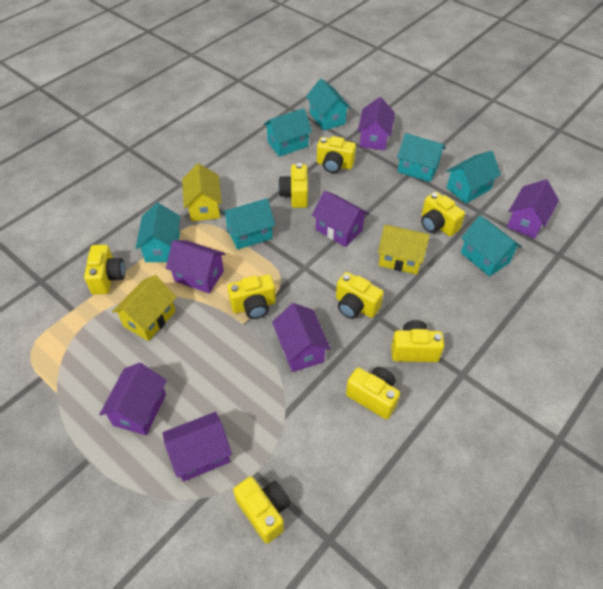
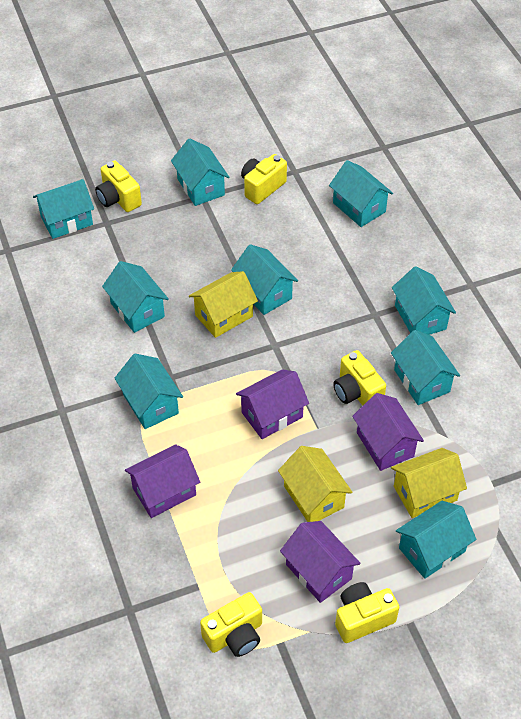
purple house: 7 -> 4
turquoise house: 7 -> 9
yellow camera: 9 -> 5

